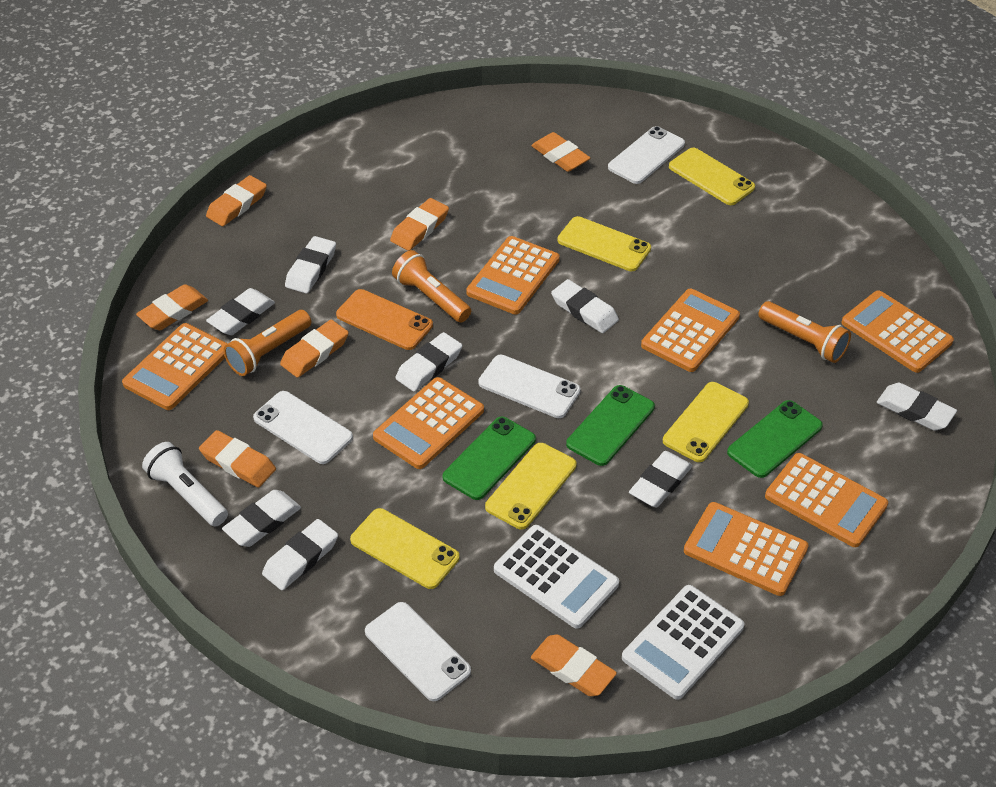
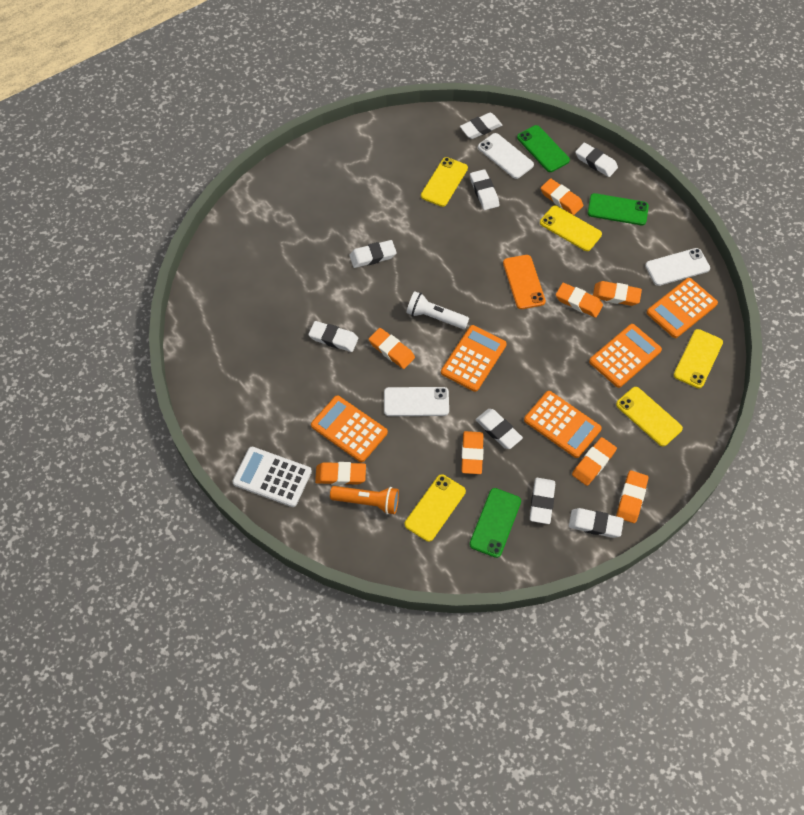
orange calculator: 7 -> 5
orange eraser: 7 -> 8
orange flashlight: 3 -> 1
white calculator: 2 -> 1
white phone: 4 -> 3

